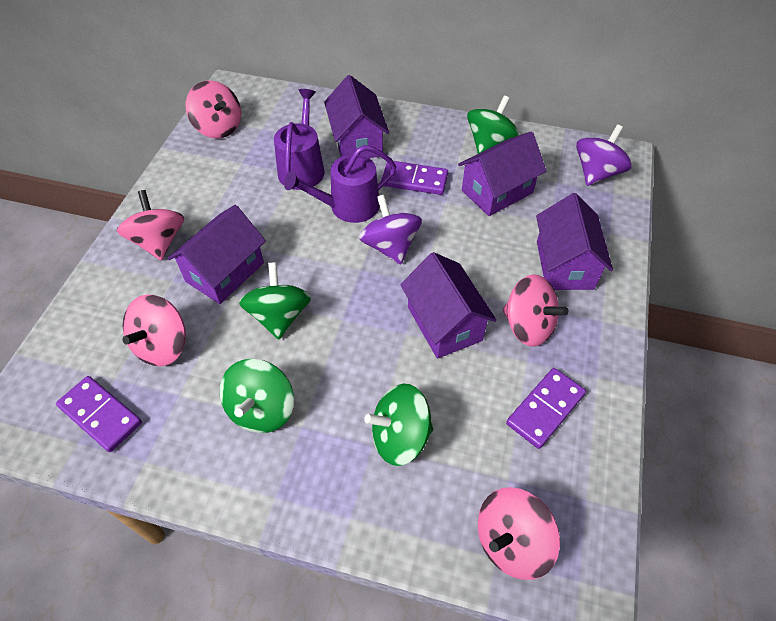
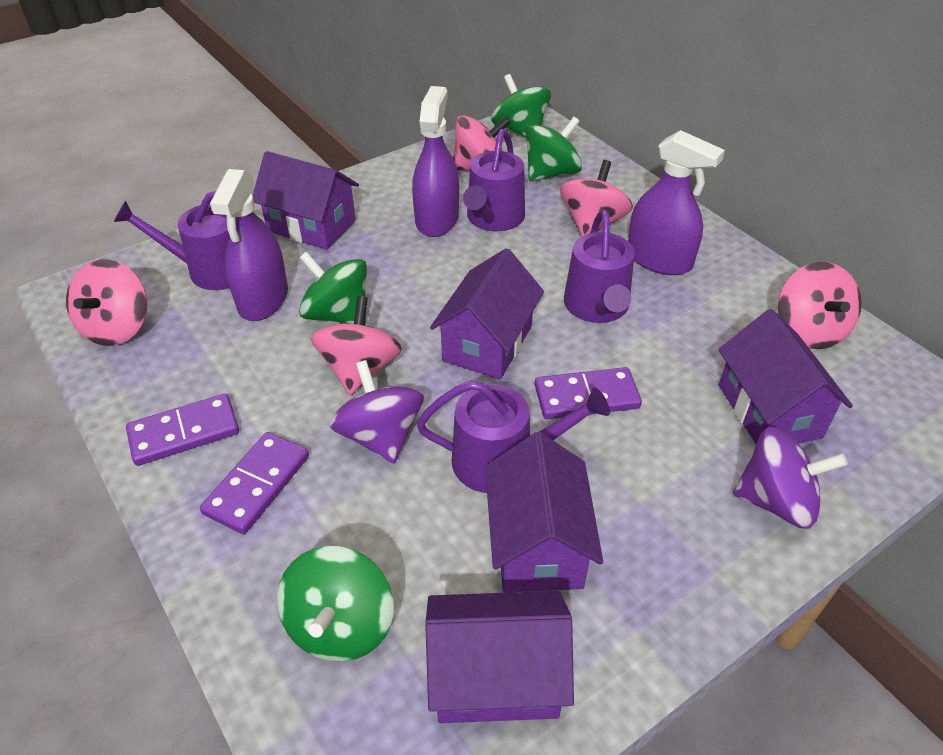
purple spray bottle: 0 -> 3
purple watering can: 2 -> 4

